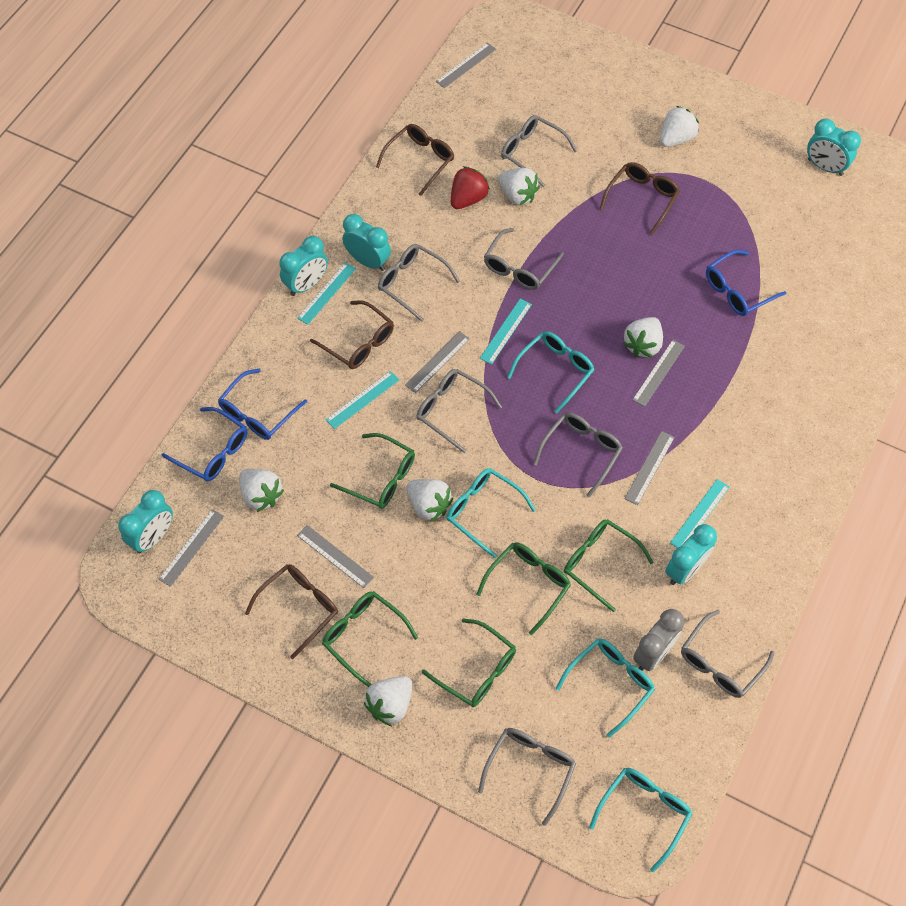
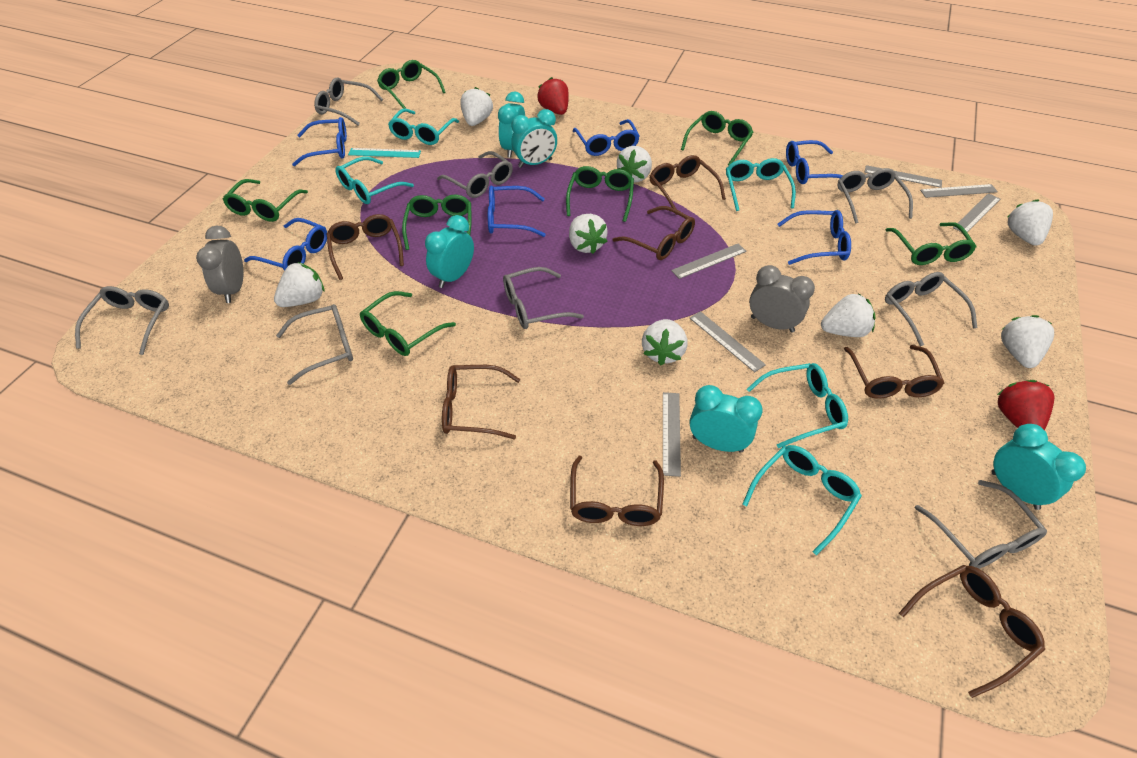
blue glasses: 3 -> 6
brown glasses: 4 -> 7
green glasses: 5 -> 7
grey clock: 1 -> 2
grey glasses: 7 -> 8
red strawberry: 1 -> 2
turquoise glasses: 4 -> 5
turquoise ruler: 4 -> 1
white strawberry: 6 -> 8

